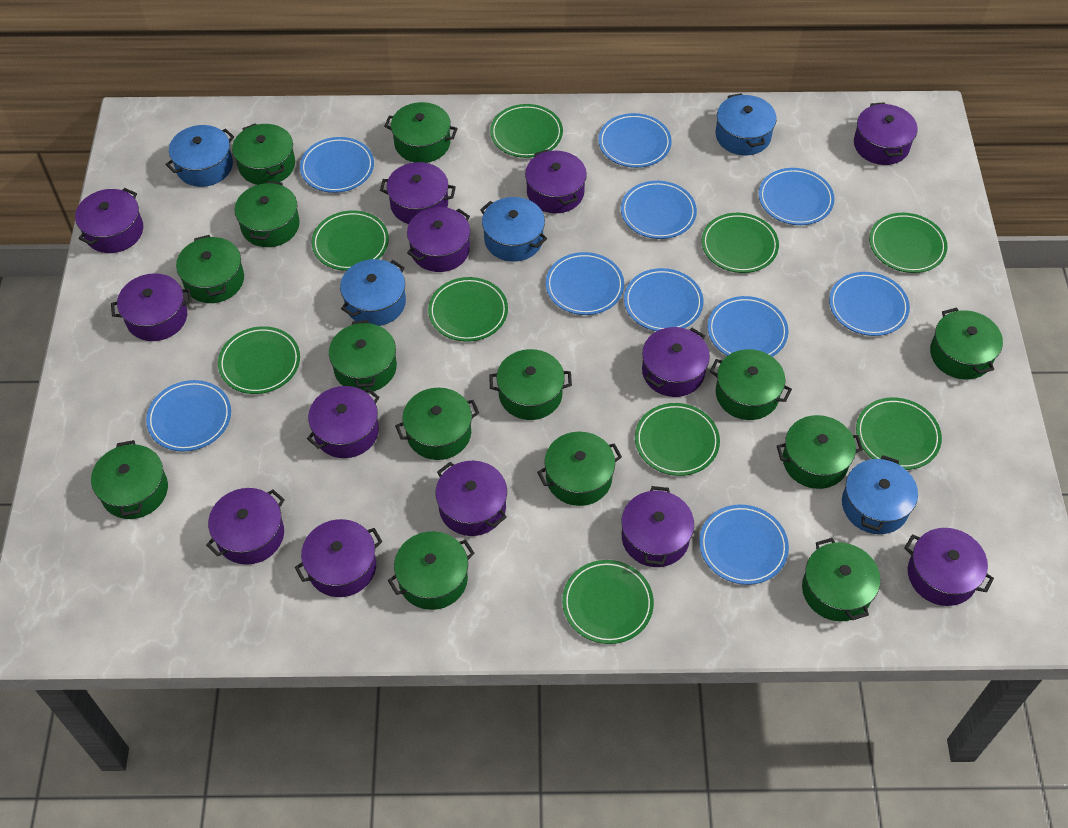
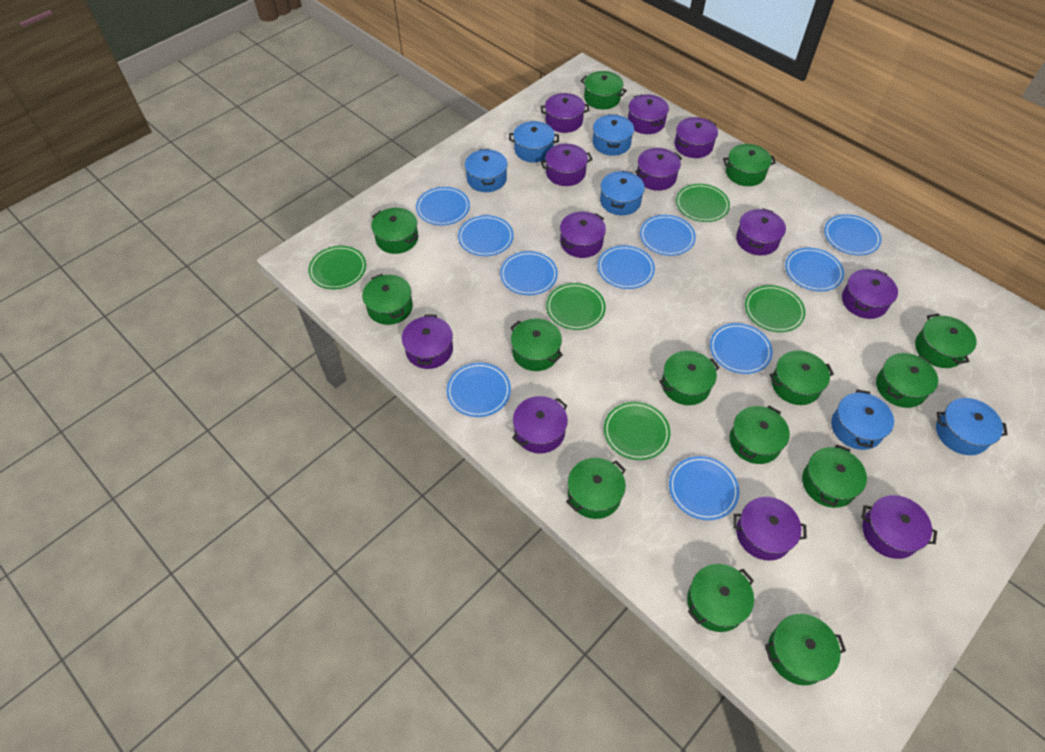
blue pot: 5 -> 6
green plate: 9 -> 5
purple pot: 13 -> 12

